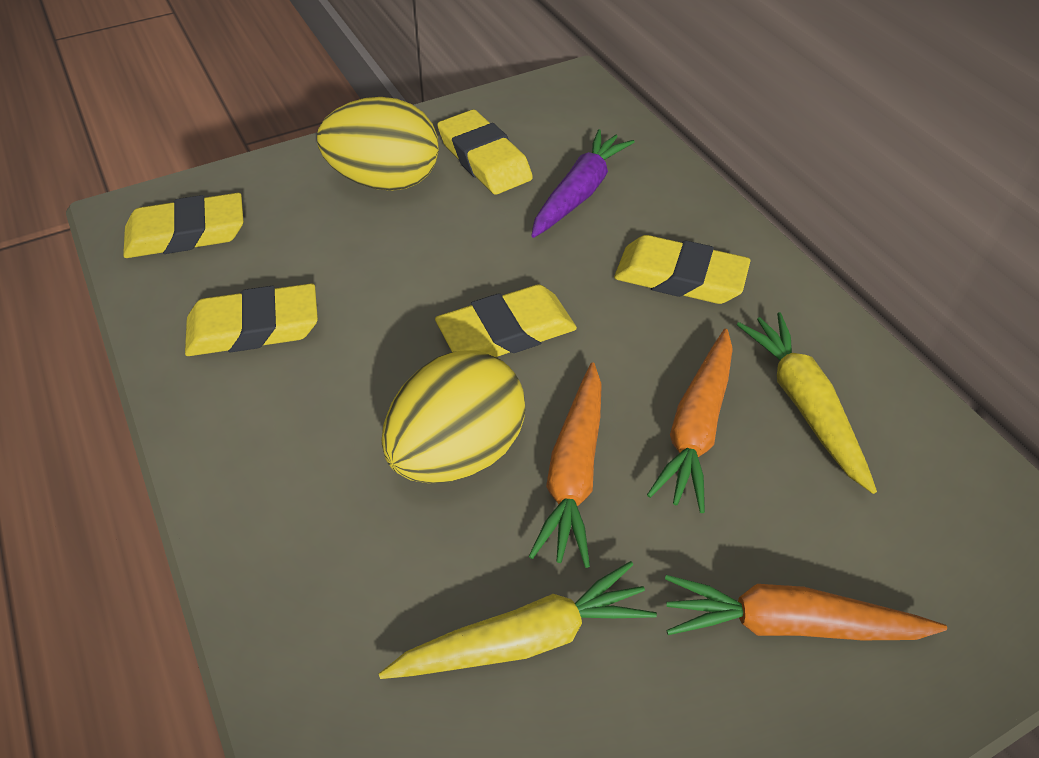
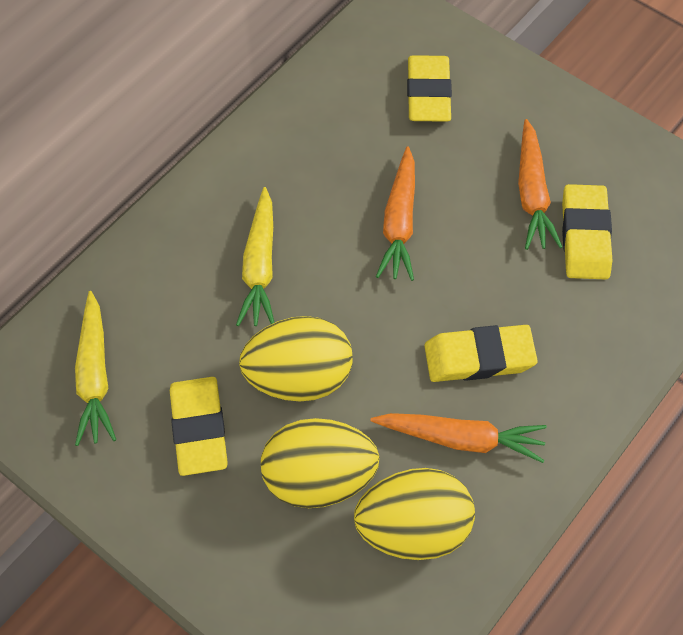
purple carrot: 1 -> 0
yellow egg: 2 -> 3
yellow eraser: 5 -> 4

